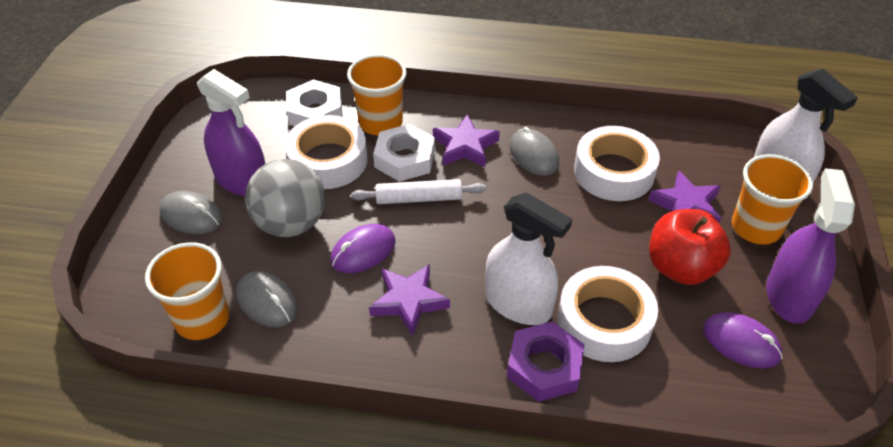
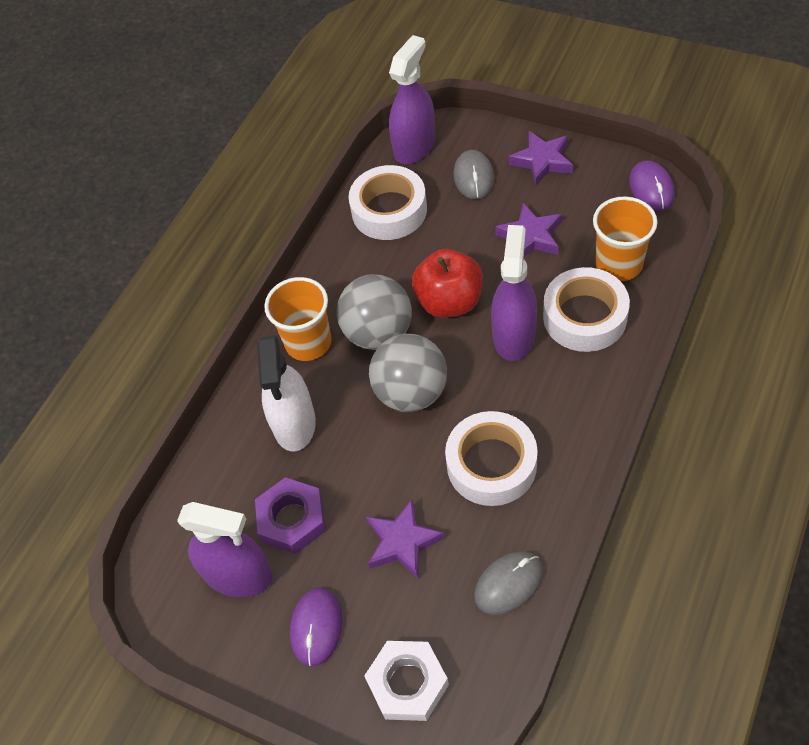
grey ball: 1 -> 2
grey mouse: 3 -> 2
orange cup: 3 -> 2
purple spray bottle: 2 -> 3
white nut: 2 -> 1
white rolling pin: 1 -> 0
white spray bottle: 2 -> 1

